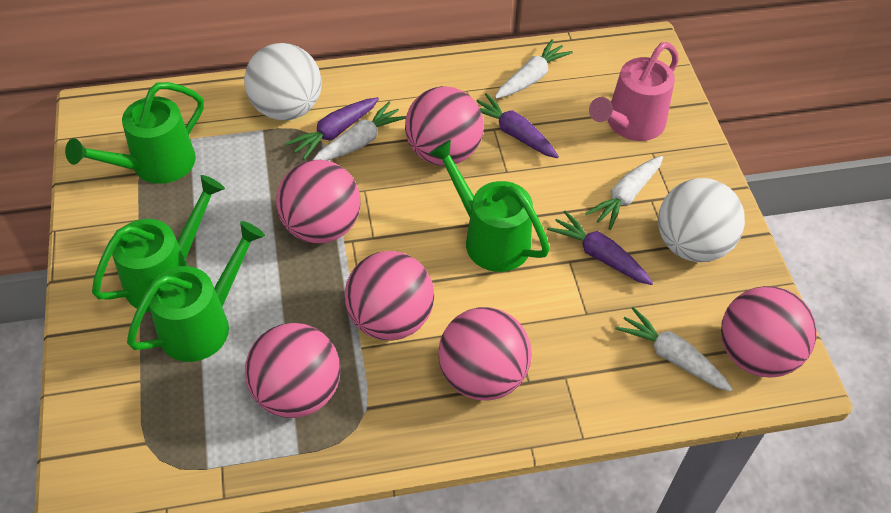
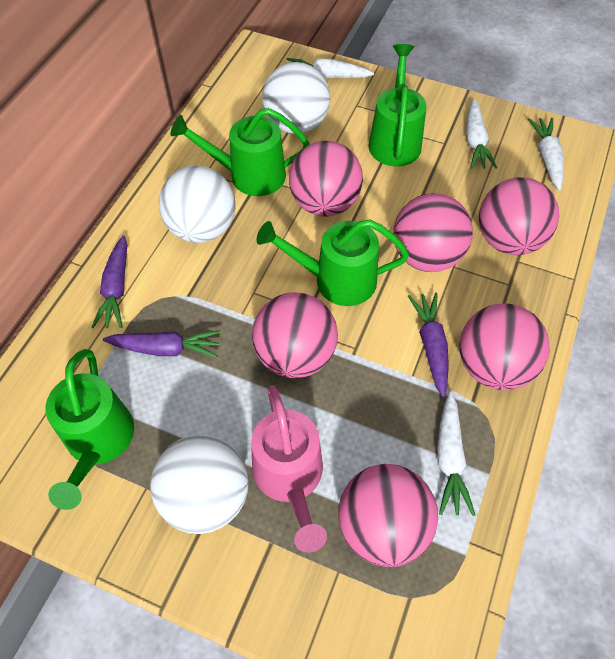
white ball: 2 -> 3

